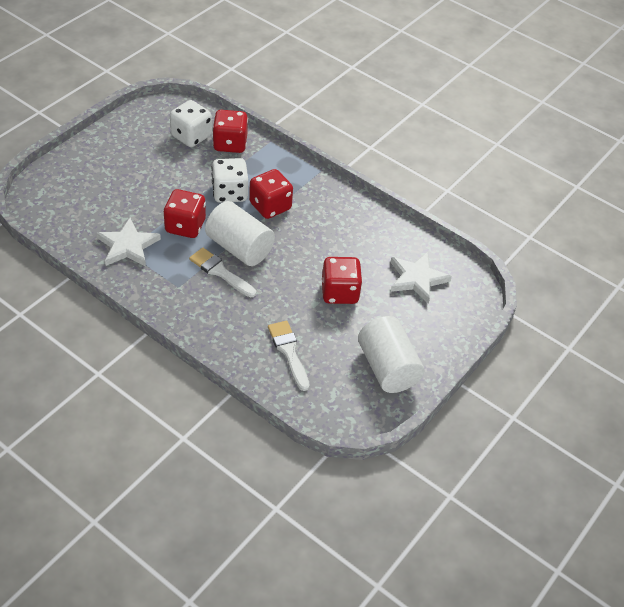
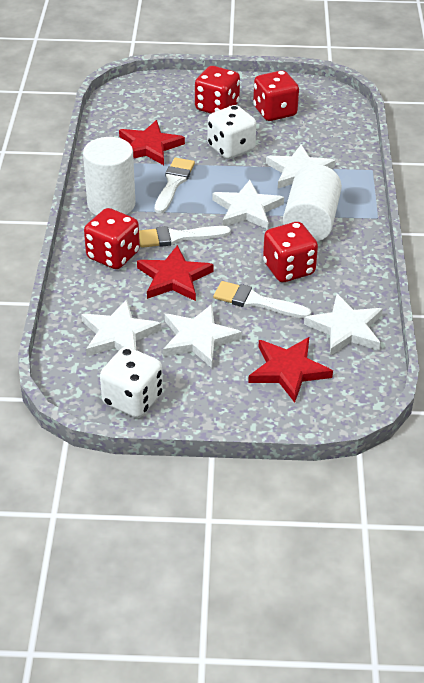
red star: 0 -> 3
white brush: 2 -> 3
white star: 2 -> 5

